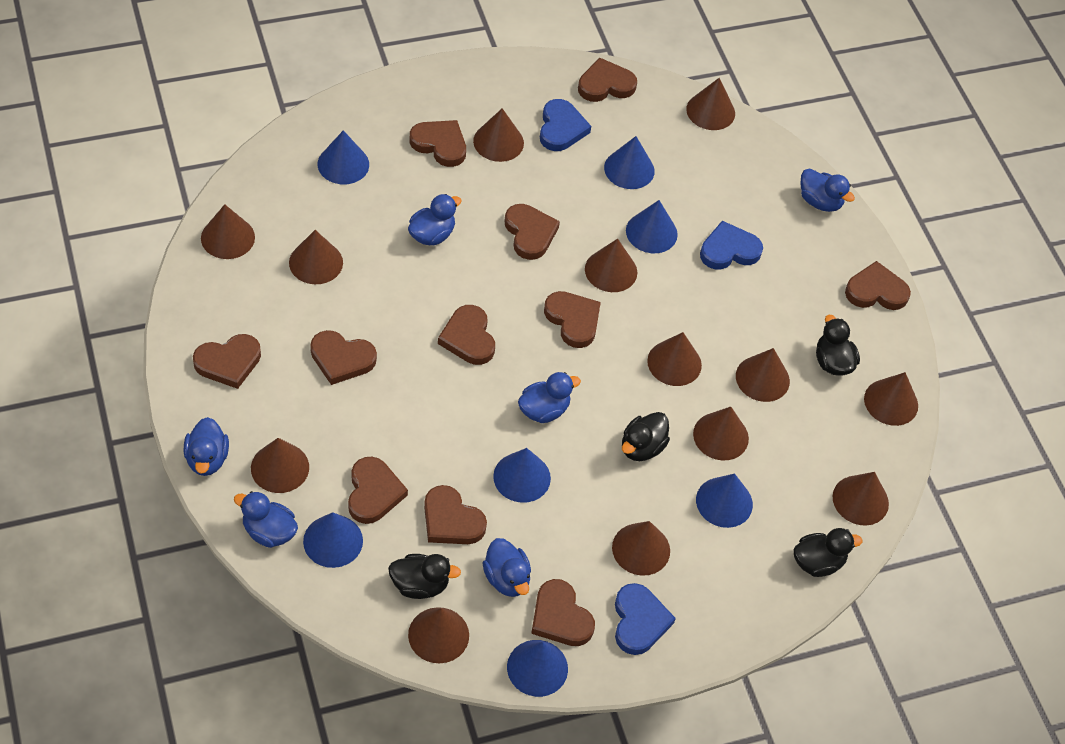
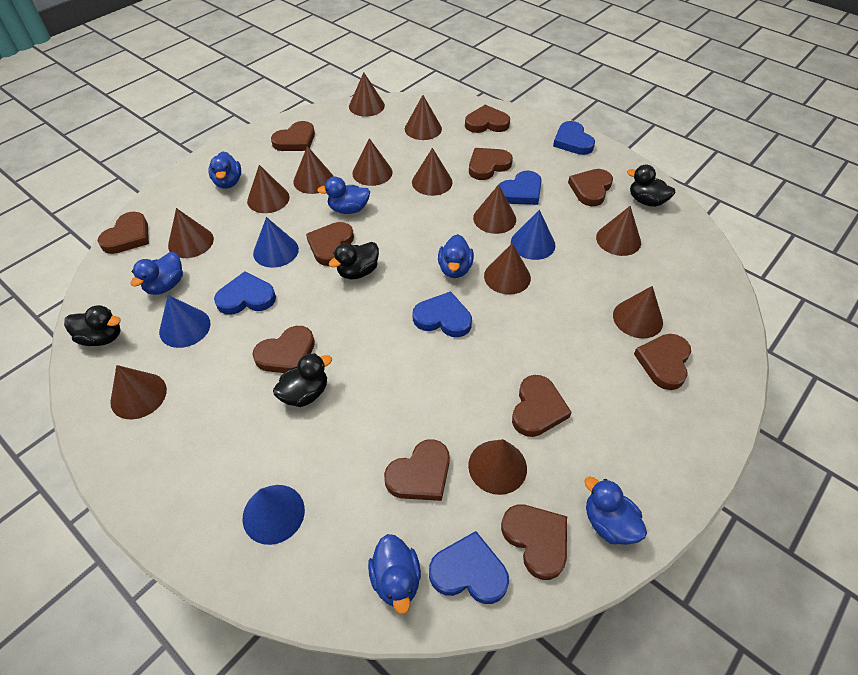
blue cone: 7 -> 4
blue heart: 3 -> 5

